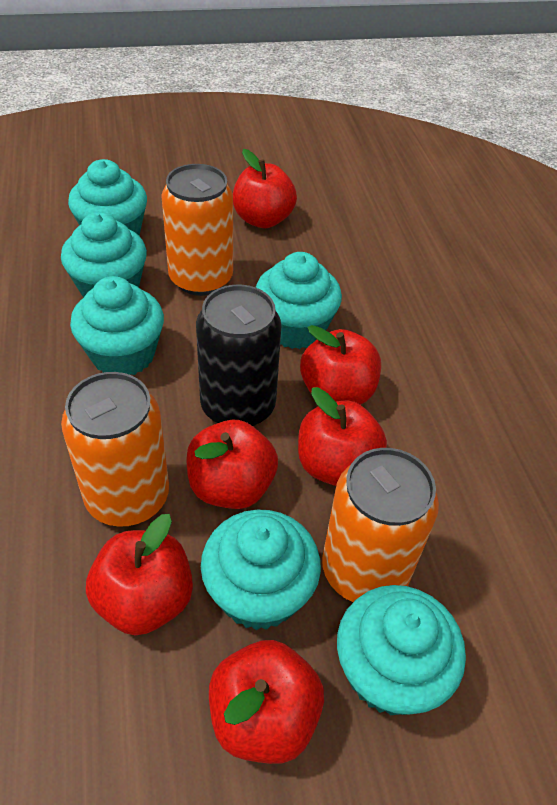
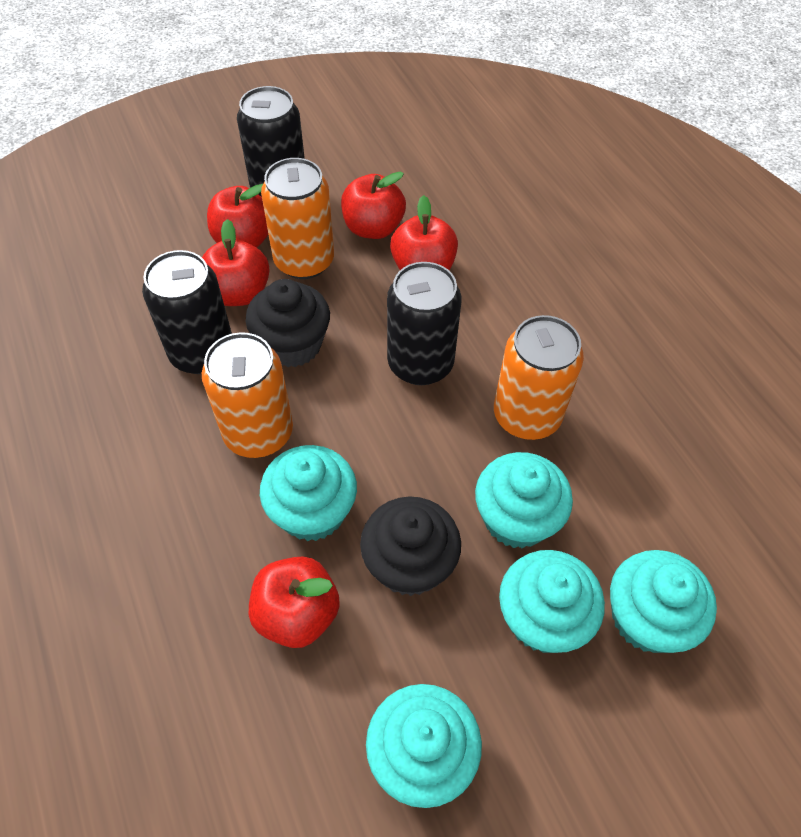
black can: 1 -> 3
black cupcake: 0 -> 2
red apple: 6 -> 5
turquoise cupcake: 6 -> 5

